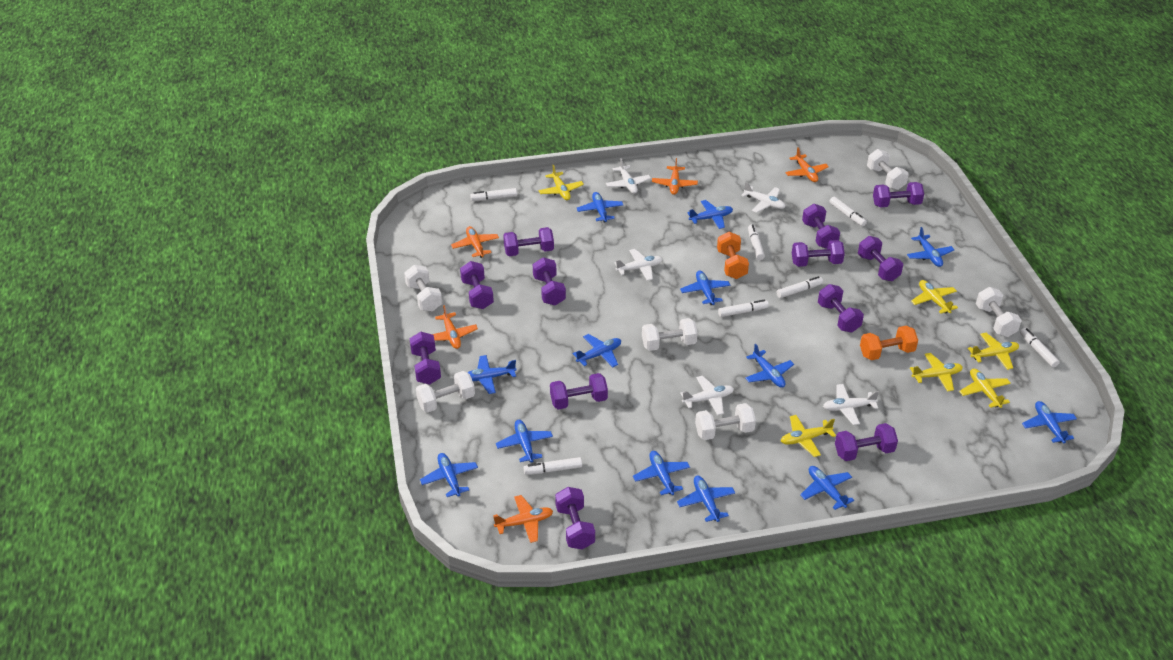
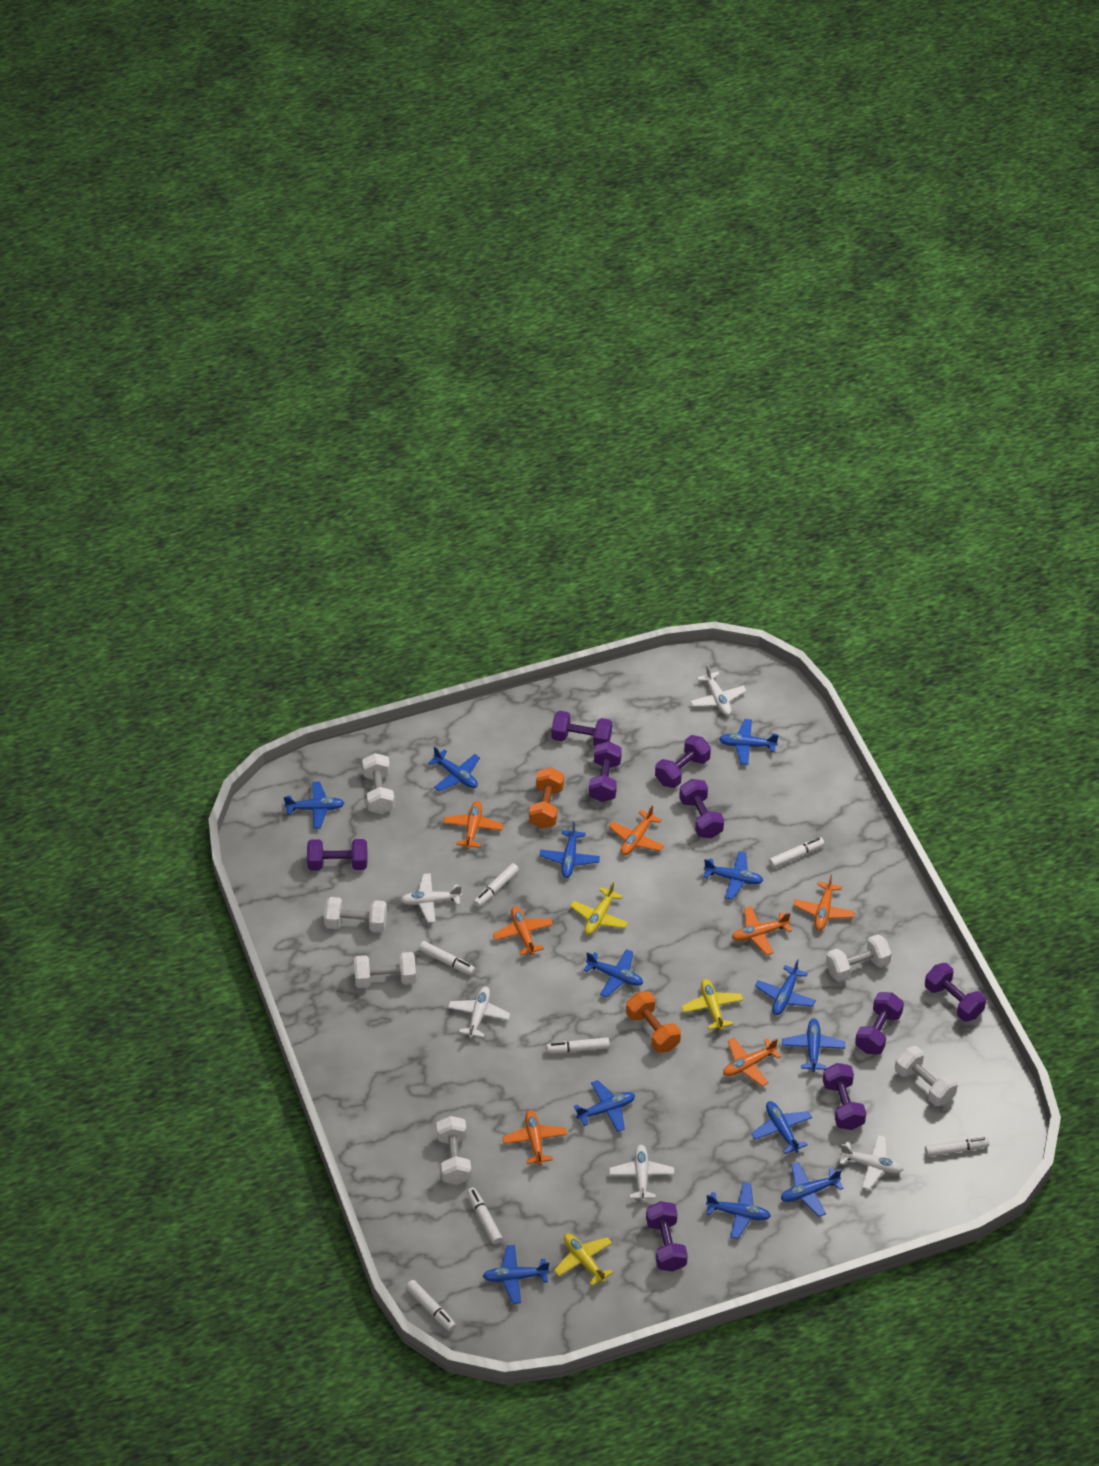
orange plane: 5 -> 7
purple dumbbell: 12 -> 9
yellow plane: 6 -> 3

